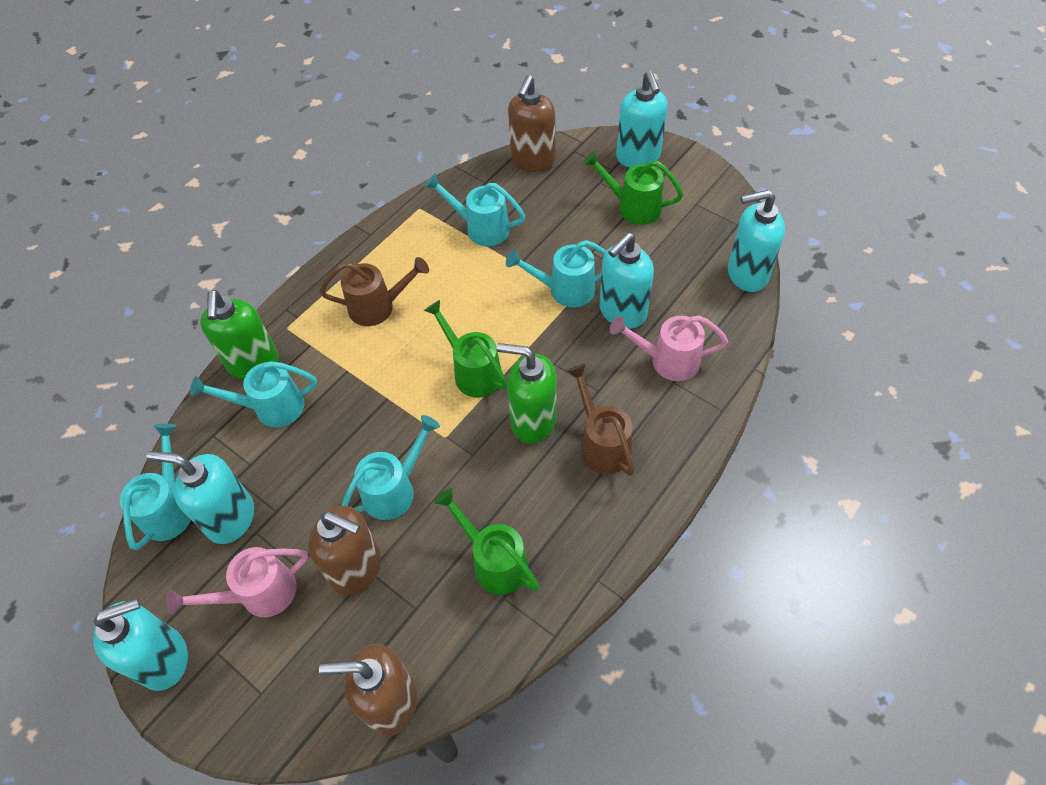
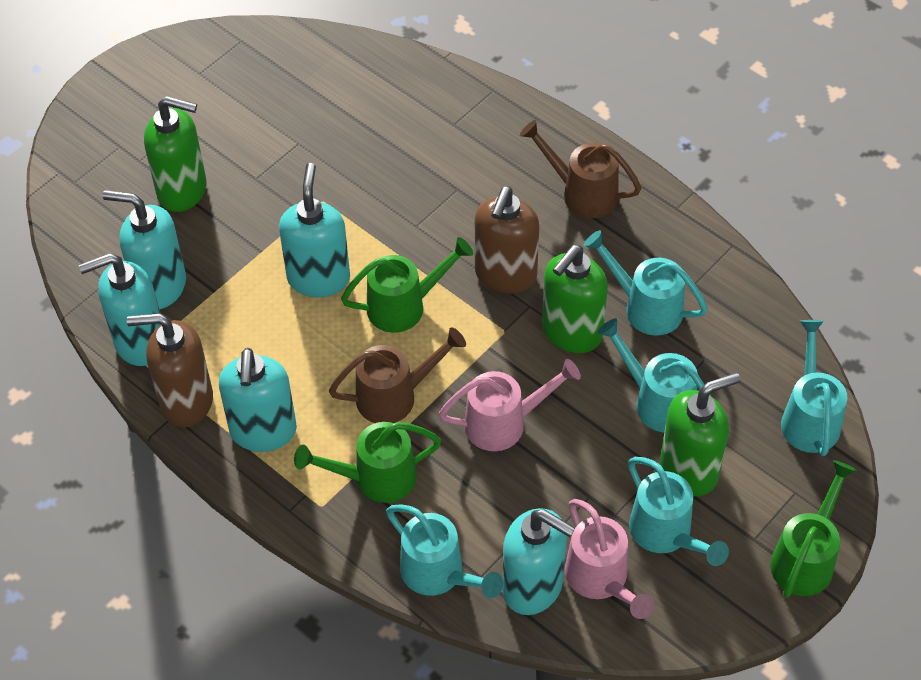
brown soap dispenser: 3 -> 2
green soap dispenser: 2 -> 3

